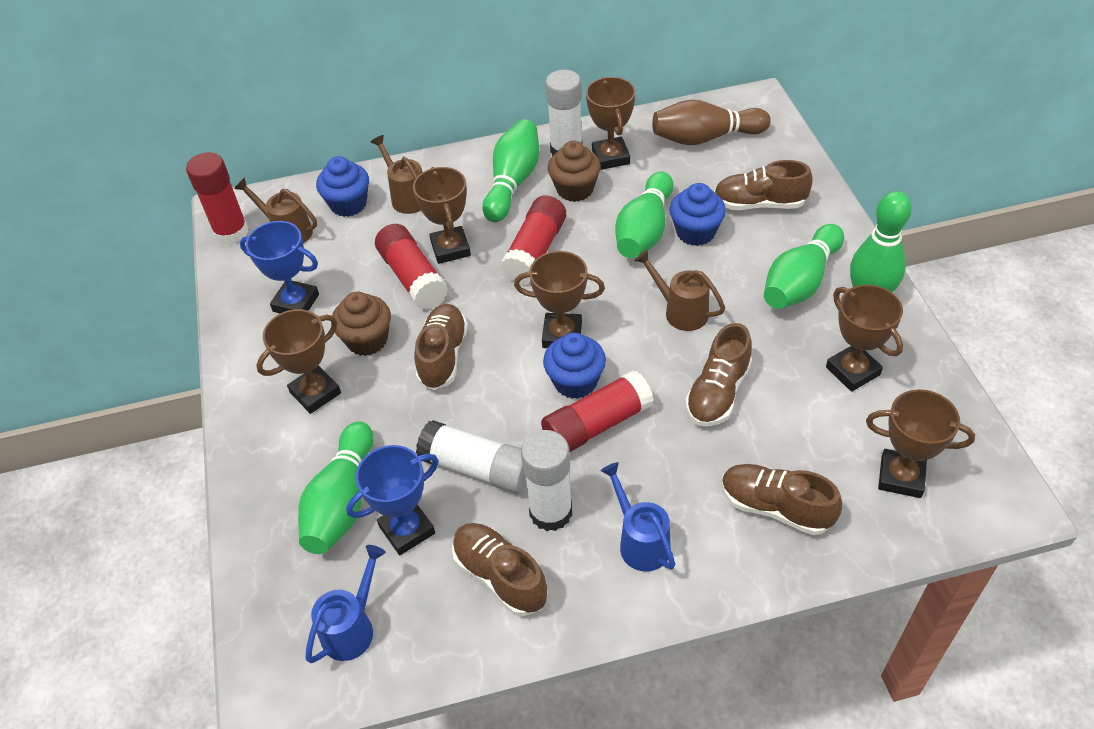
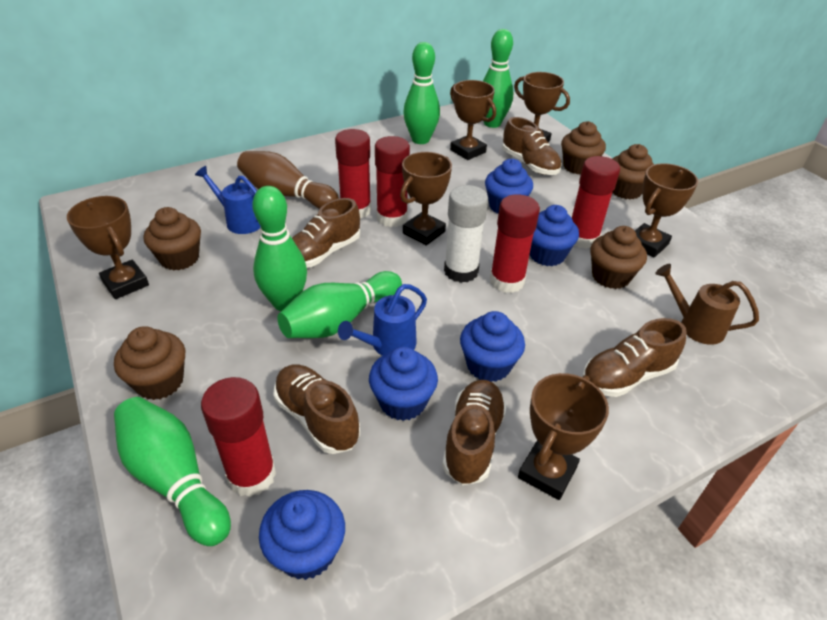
blue cupcake: 3 -> 5
blue trophy: 2 -> 0
brown cupcake: 2 -> 5
brown watering can: 3 -> 1
red glue stick: 4 -> 5
white glue stick: 3 -> 1

